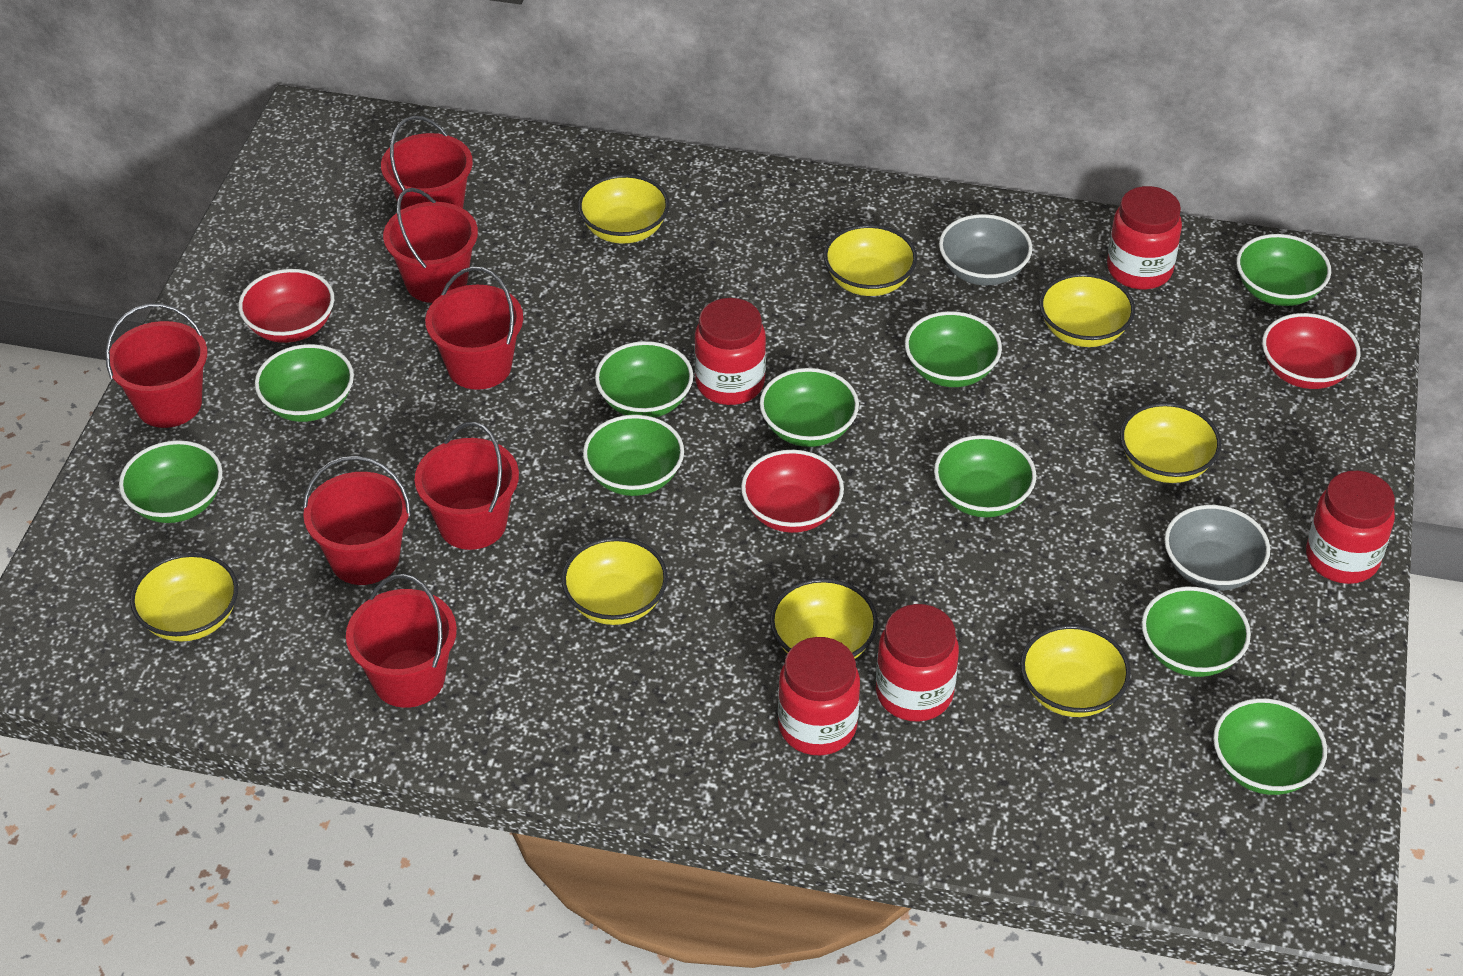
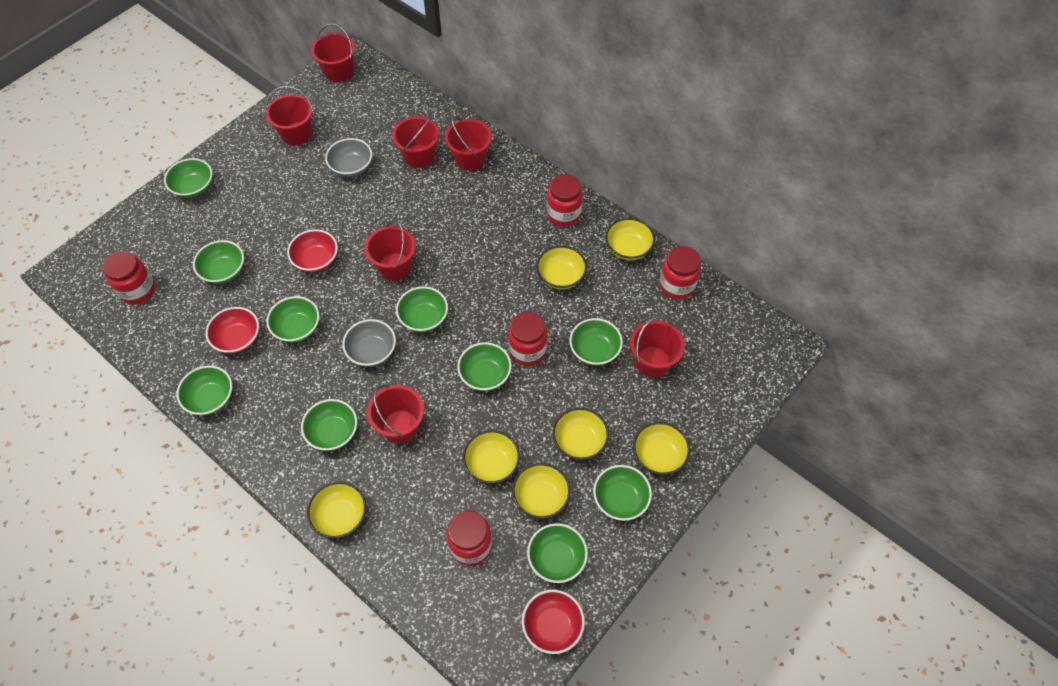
yellow bowl: 8 -> 7

